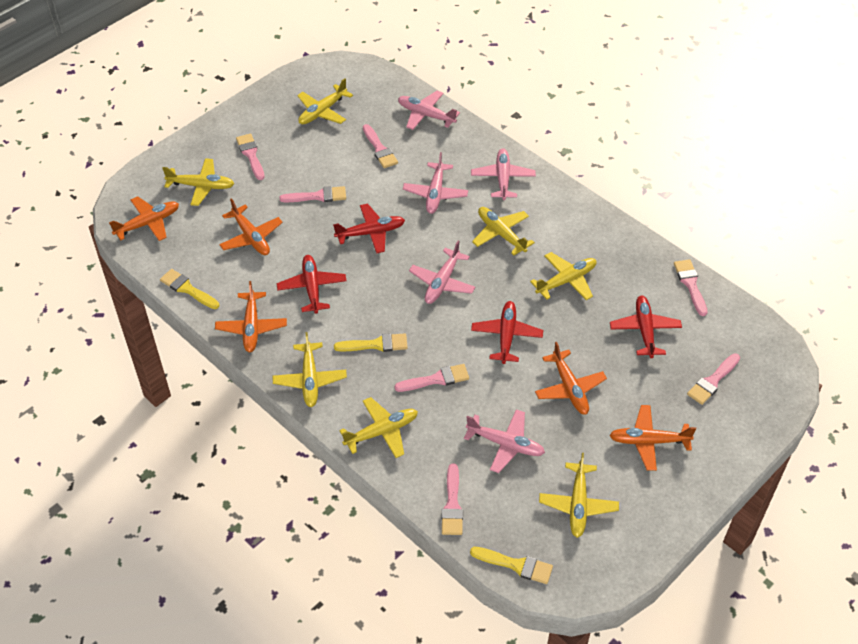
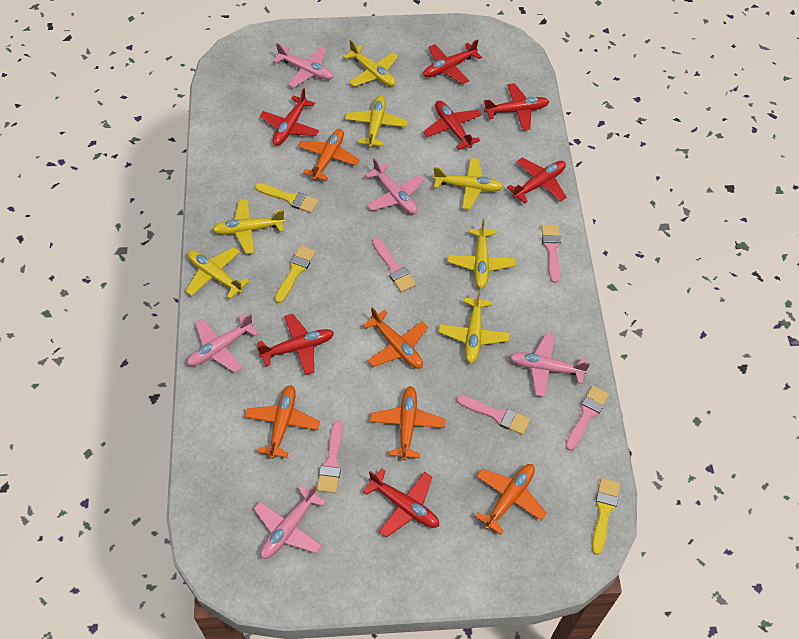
pink brush: 7 -> 5
red plane: 4 -> 7

